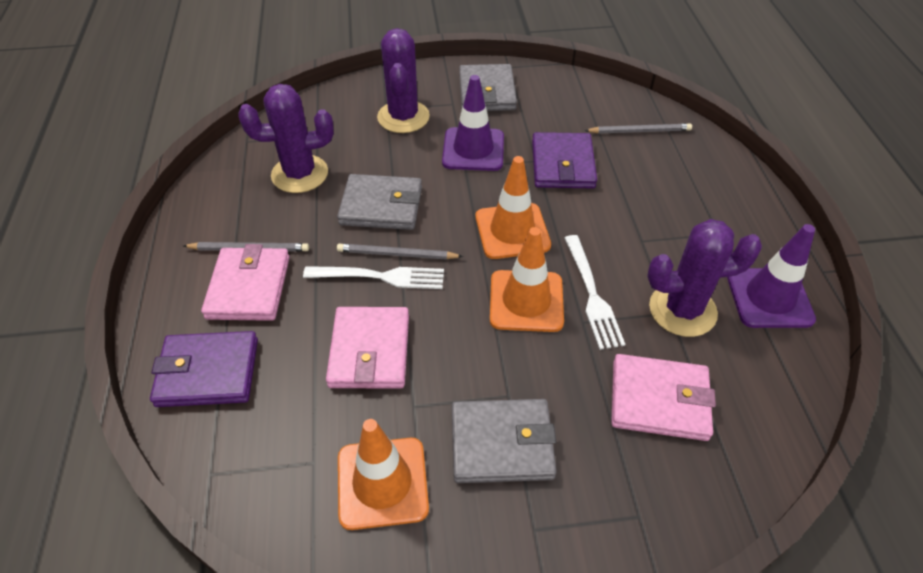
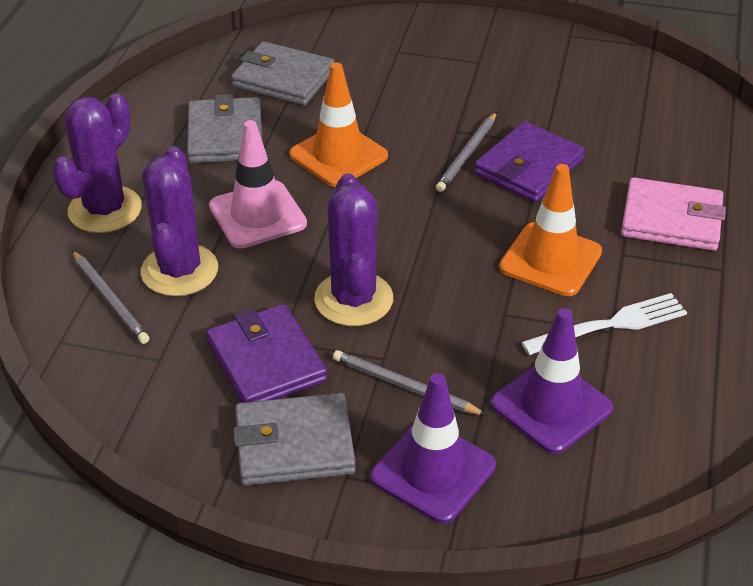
orange traffic cone: 3 -> 2
pink traffic cone: 0 -> 1
pink wallet: 3 -> 1
white fork: 2 -> 1

